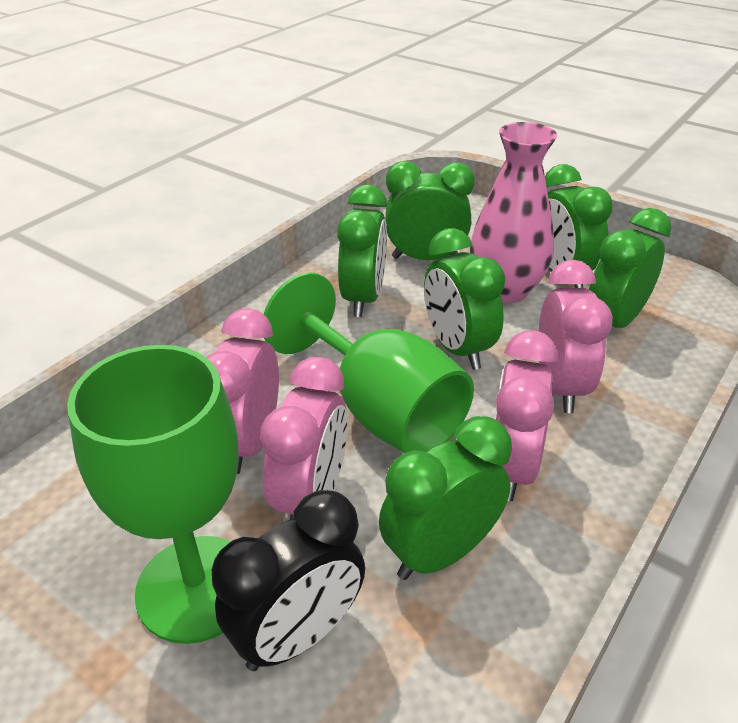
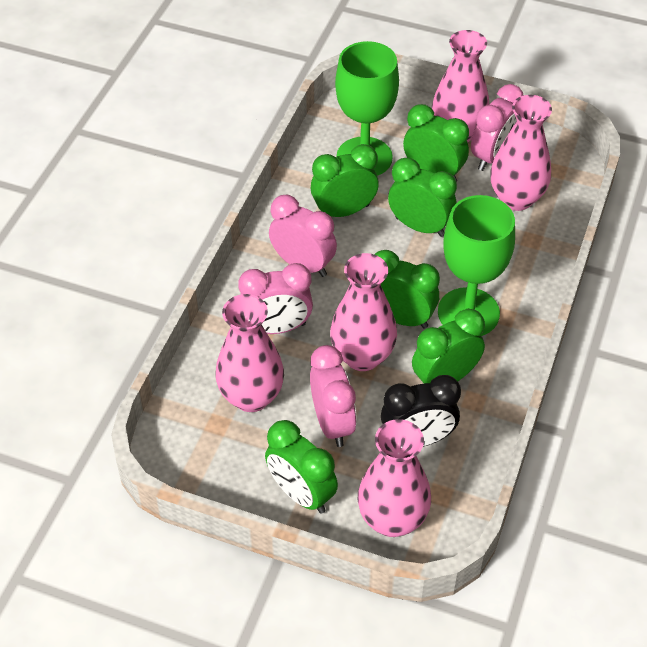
pink vase: 1 -> 5

